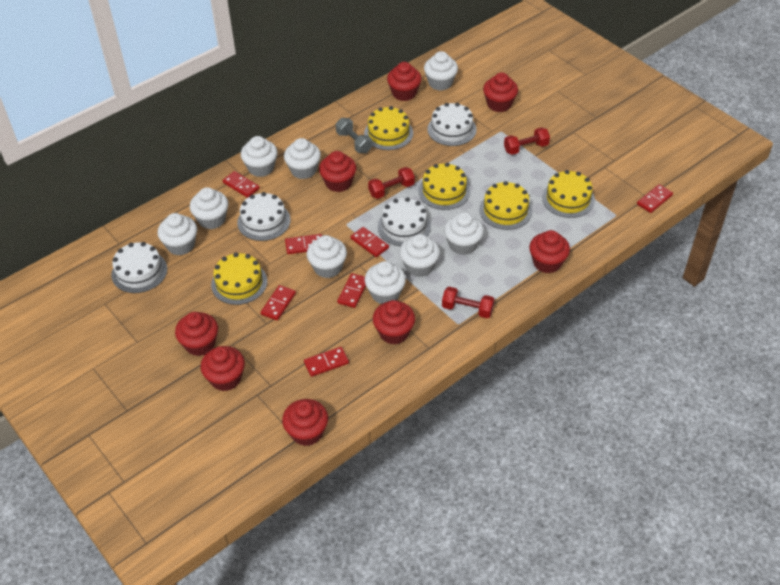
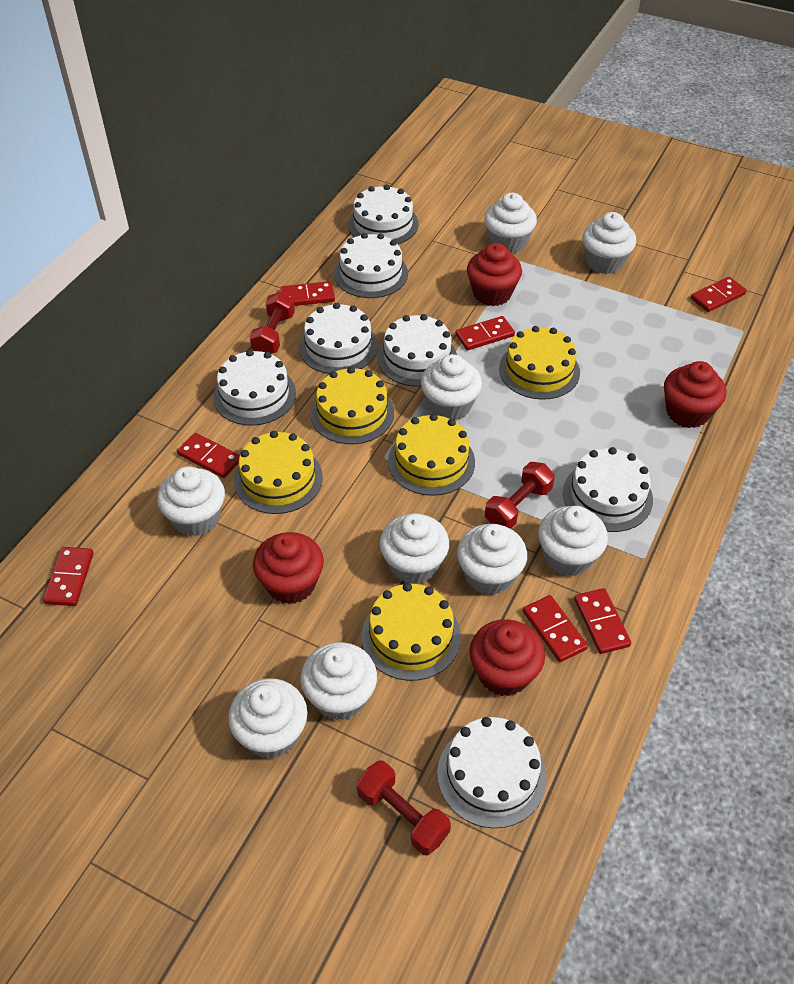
grey dumbbell: 1 -> 0
red cupcake: 8 -> 4
white cake: 4 -> 7

